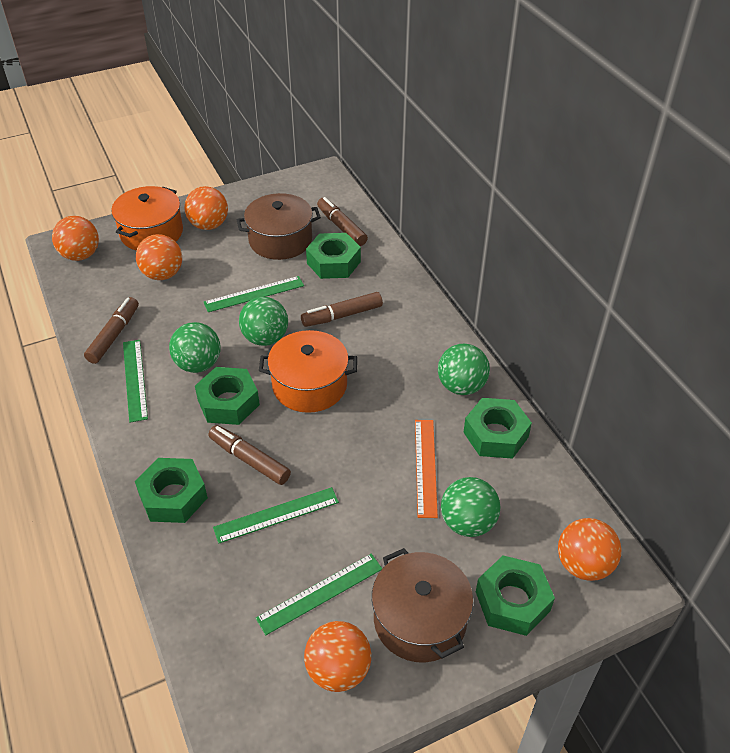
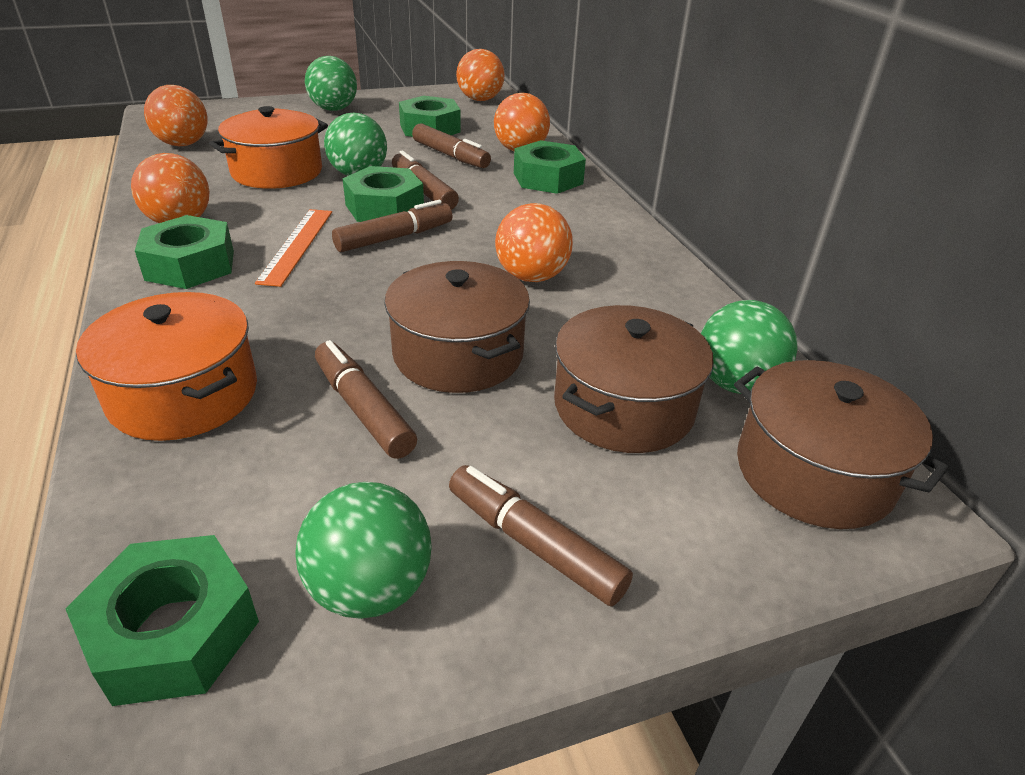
brown marker: 4 -> 5
brown pot: 2 -> 3
green ruler: 4 -> 0

